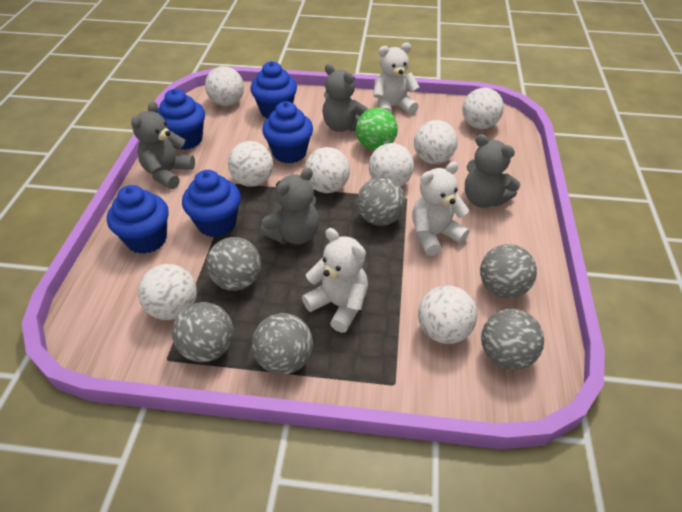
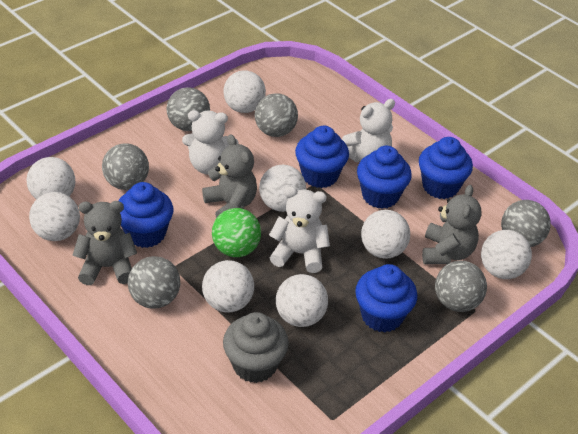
grey cupcake: 0 -> 1
grey teddy bear: 4 -> 3

